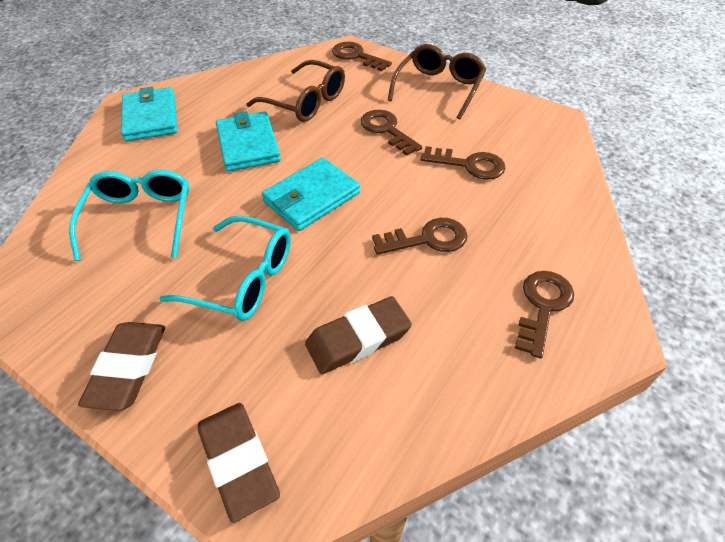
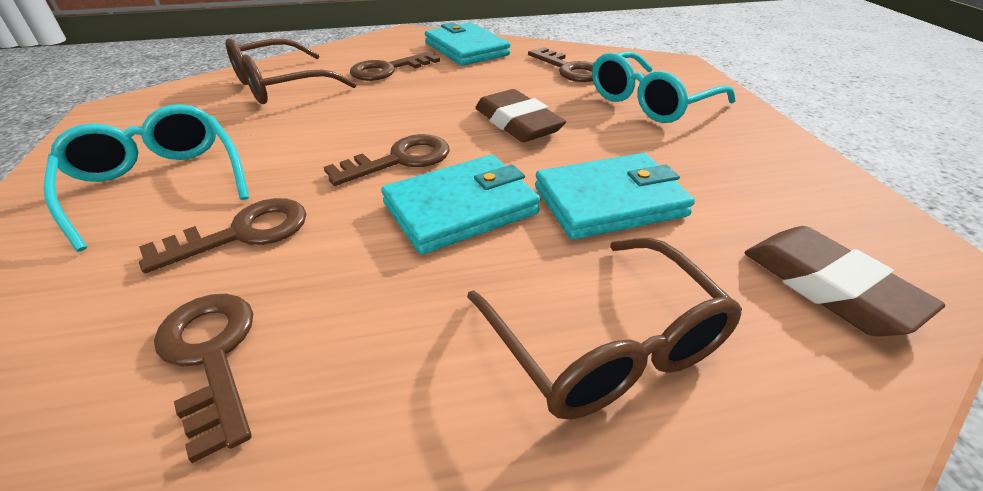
brown eraser: 3 -> 2

